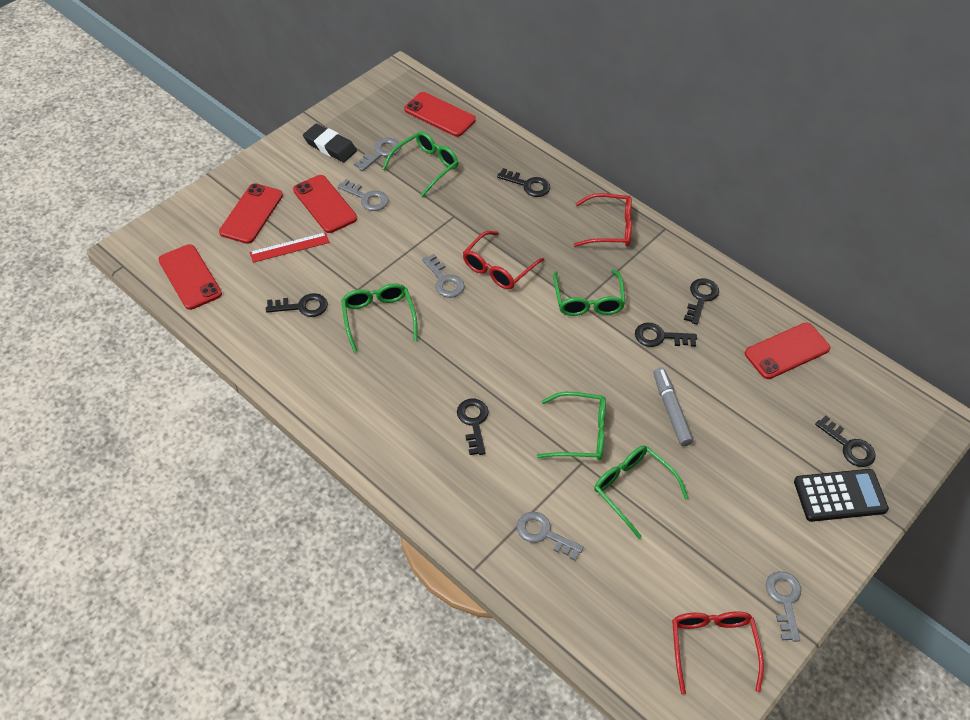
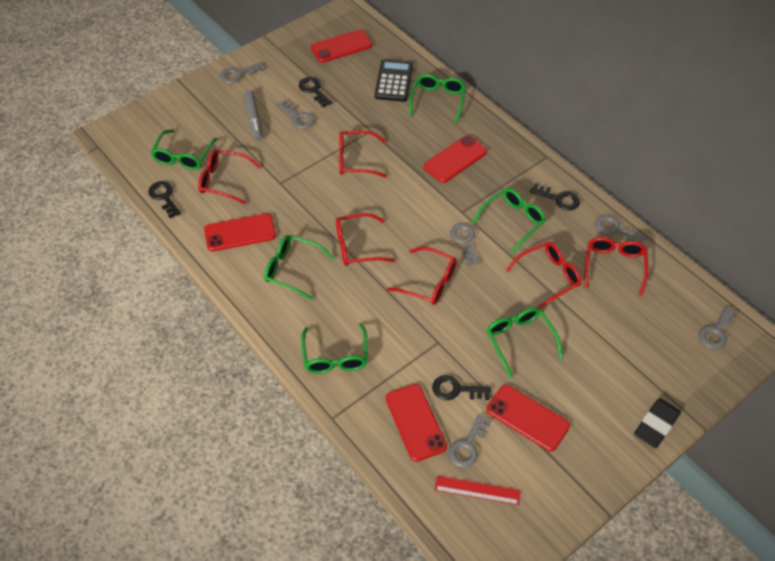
black key: 6 -> 4
green glasses: 5 -> 6
grey key: 5 -> 6
red glasses: 3 -> 6

